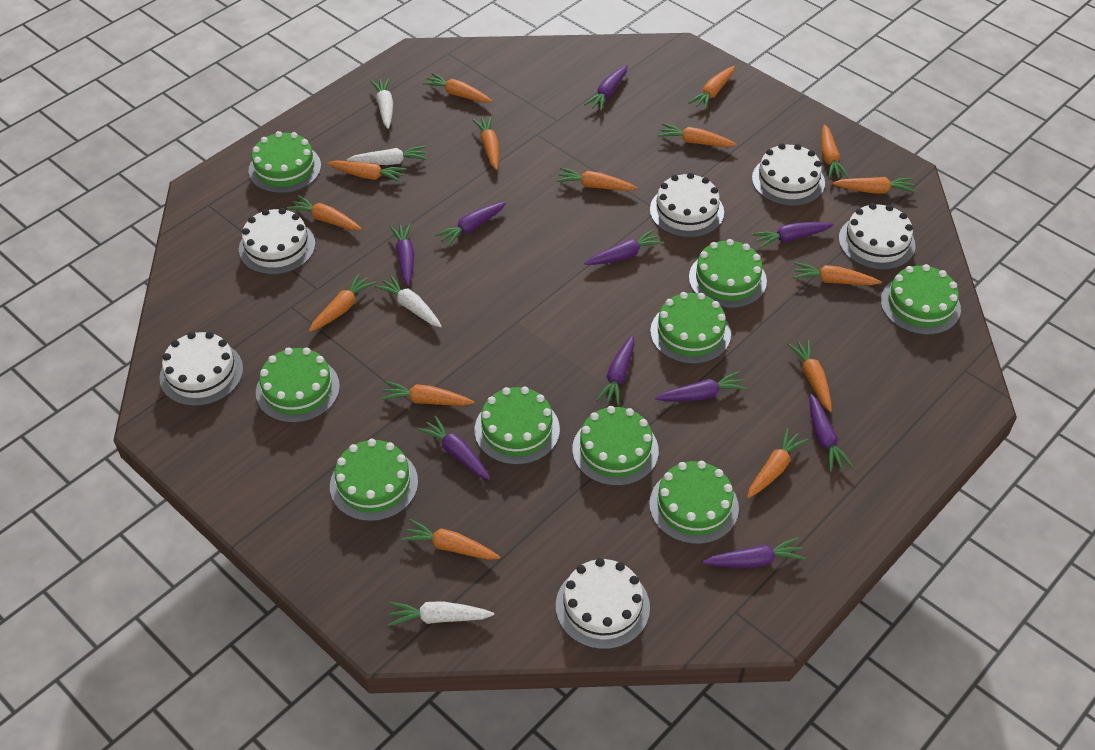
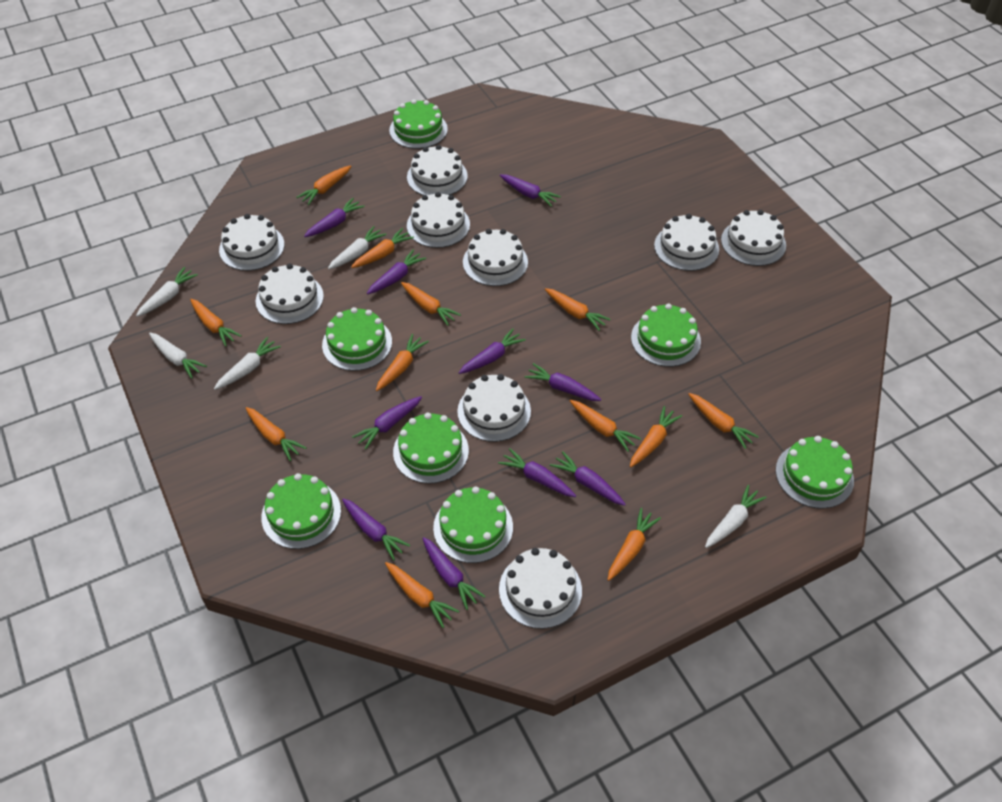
green cake: 9 -> 7
orange carrot: 15 -> 12
white cake: 6 -> 9
white carrot: 4 -> 5

